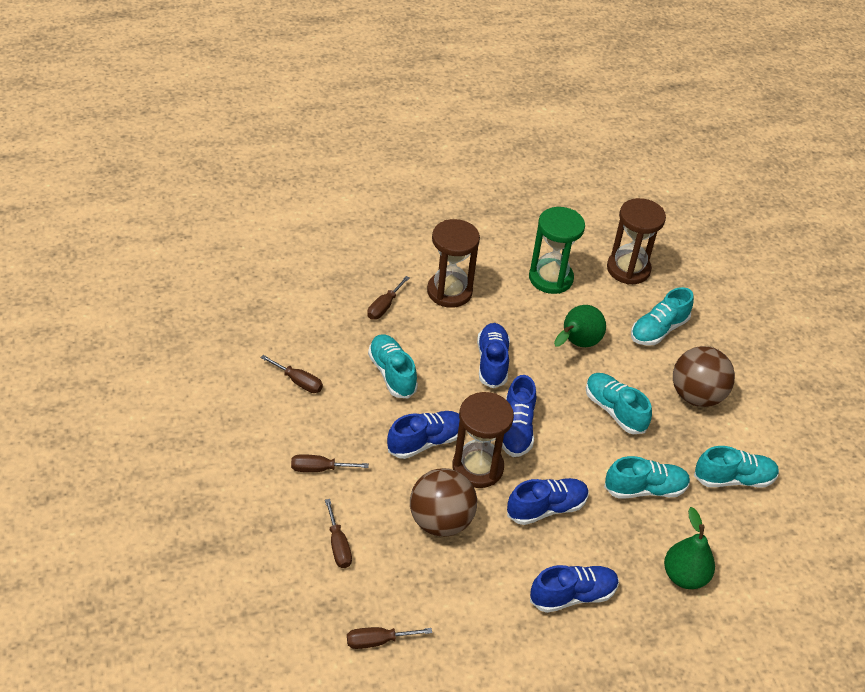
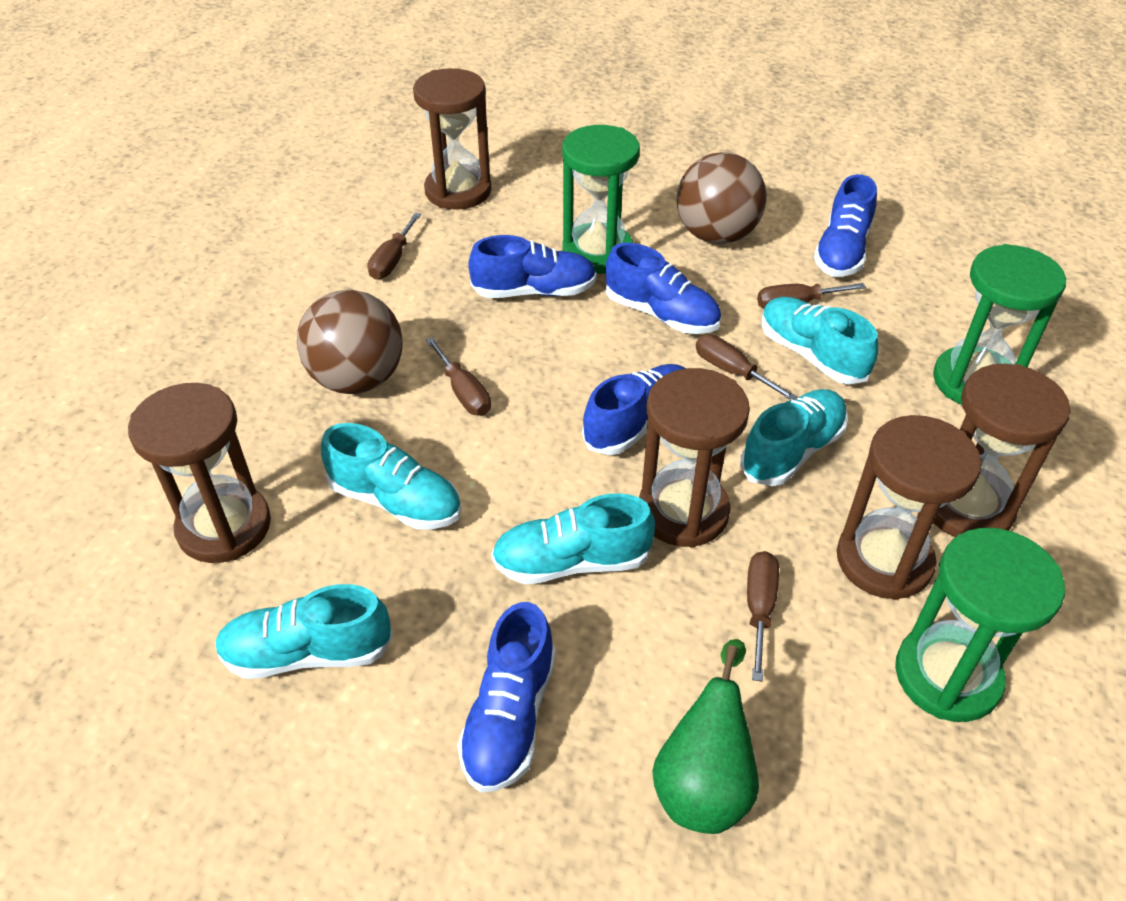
brown hourglass: 3 -> 5
green hourglass: 1 -> 3
green pear: 2 -> 1

